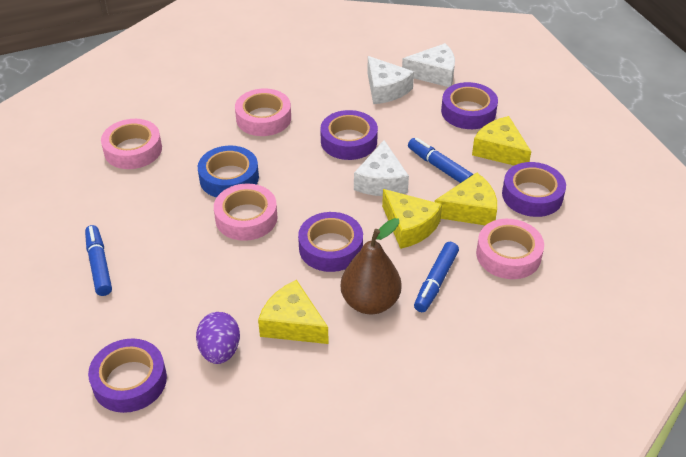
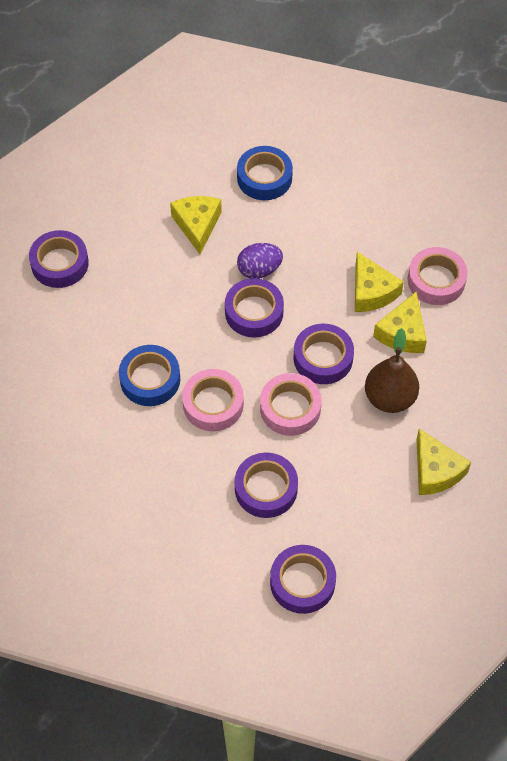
blue marker: 3 -> 0
blue tape: 1 -> 2
pink tape: 4 -> 3
white cheese: 3 -> 0

